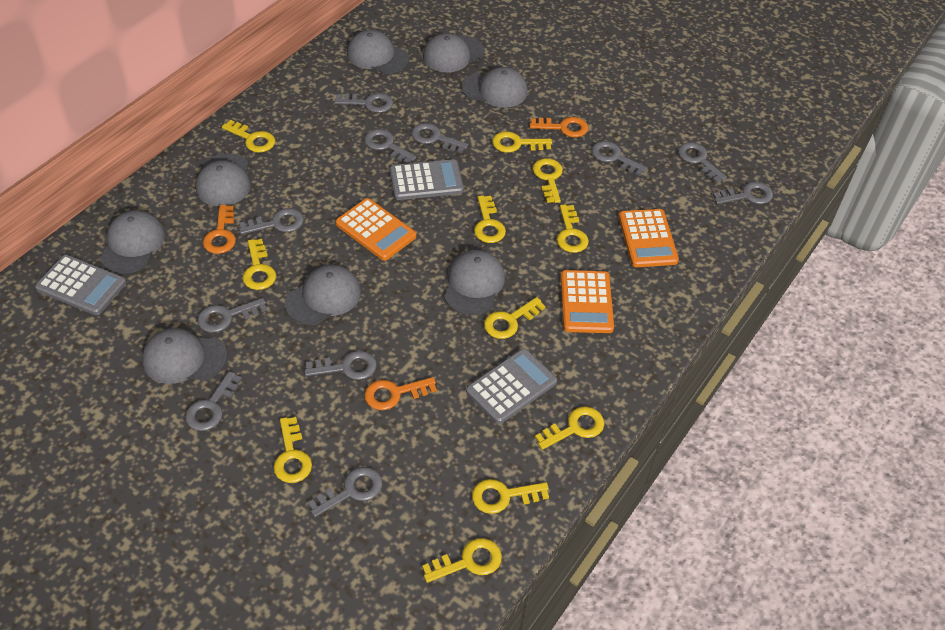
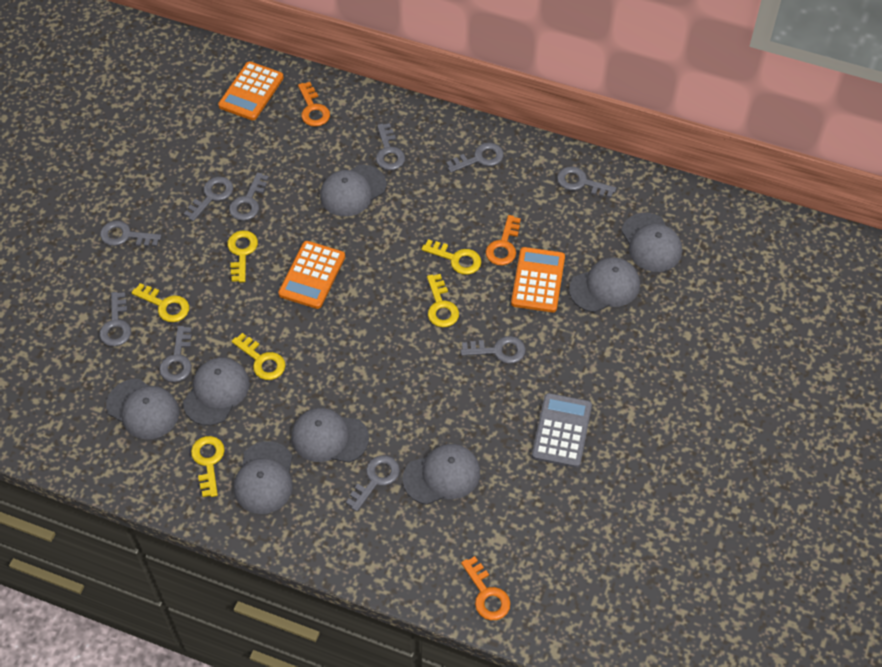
grey calculator: 3 -> 1
grey key: 11 -> 10
yellow key: 11 -> 6

